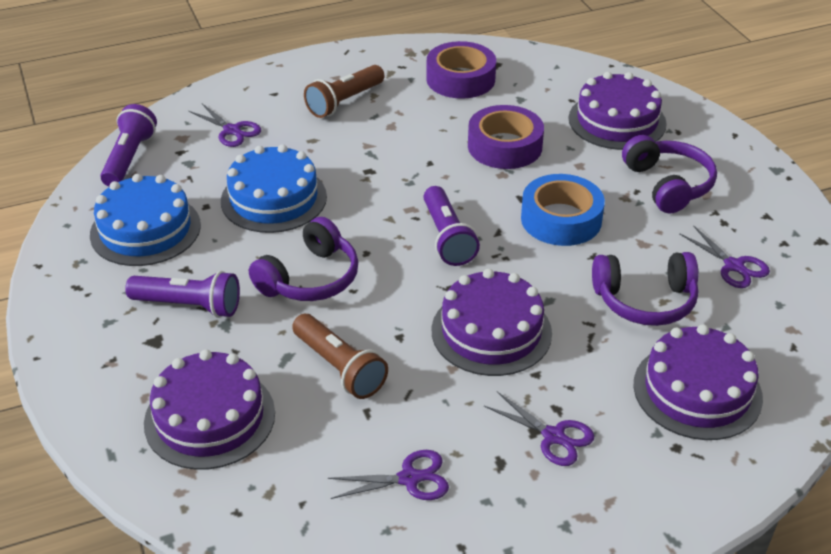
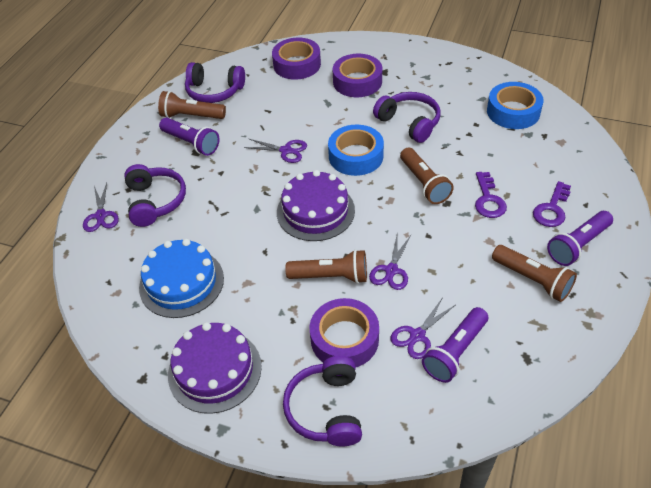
blue cake: 2 -> 1
blue tape: 1 -> 2
brown flashlight: 2 -> 4
purple cake: 4 -> 2
purple headphones: 3 -> 4
purple key: 0 -> 2
purple tape: 2 -> 3

